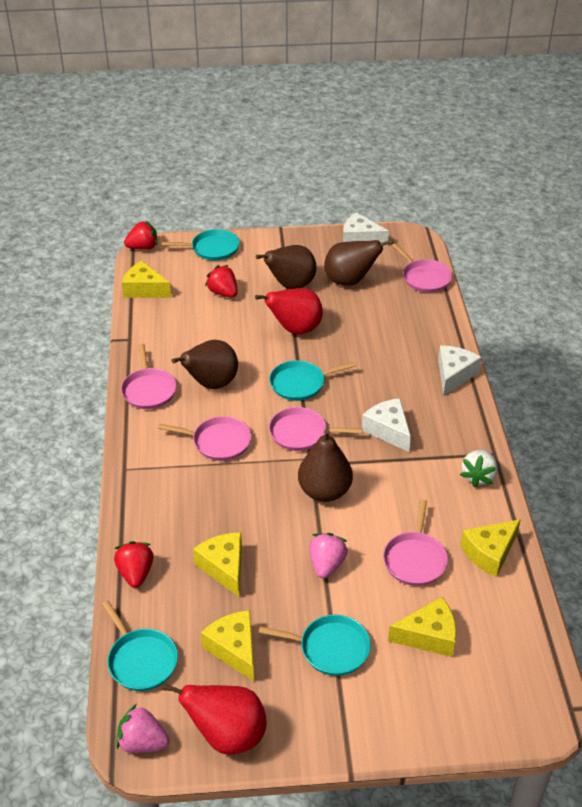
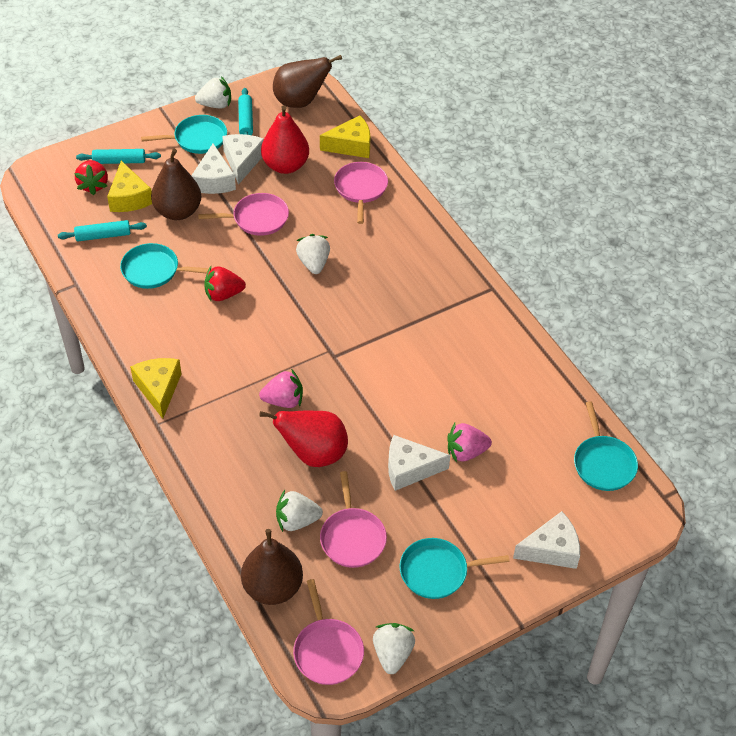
brown pear: 4 -> 3
pink pan: 5 -> 4
red strawberry: 3 -> 2
turquoise rolling pin: 0 -> 3
white cheese: 3 -> 4
white strawberry: 1 -> 4
yellow cheese: 5 -> 3

